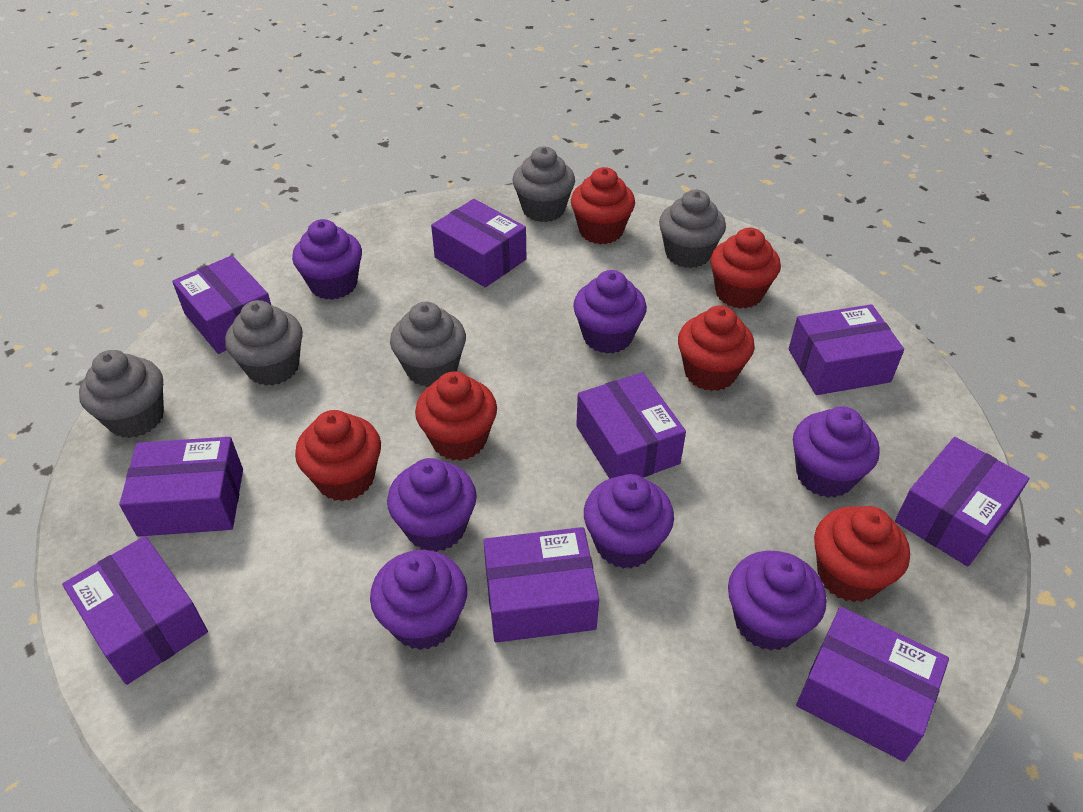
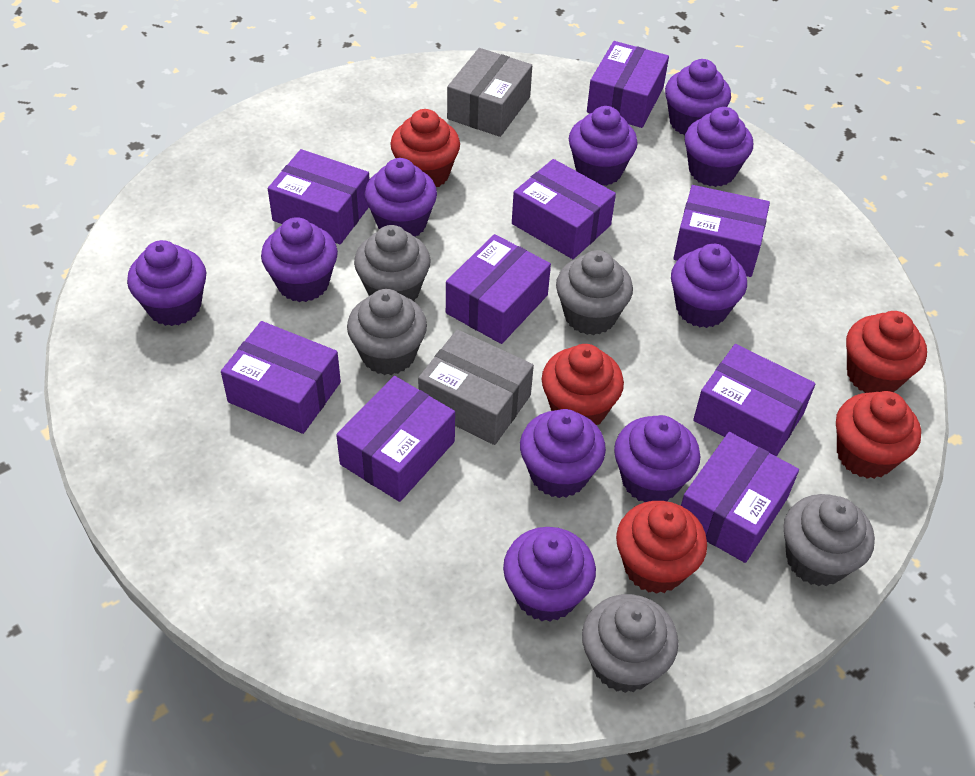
grey box: 0 -> 2
purple cupcake: 7 -> 10
red cupcake: 6 -> 5

